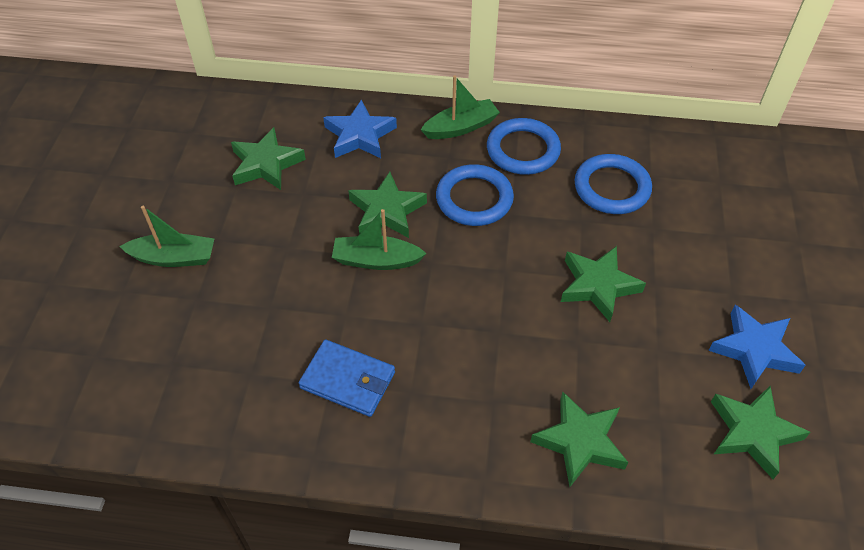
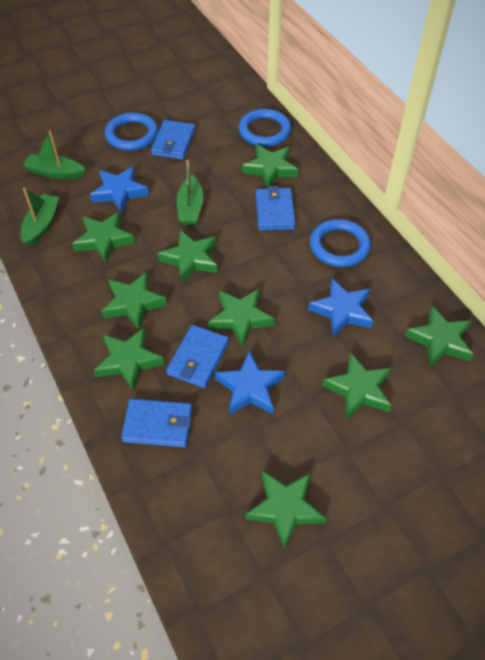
blue star: 2 -> 3
blue wallet: 1 -> 4
green star: 5 -> 9

